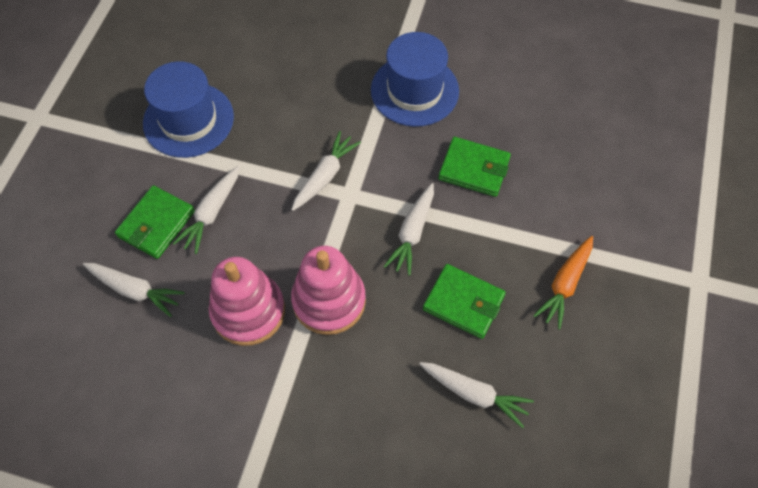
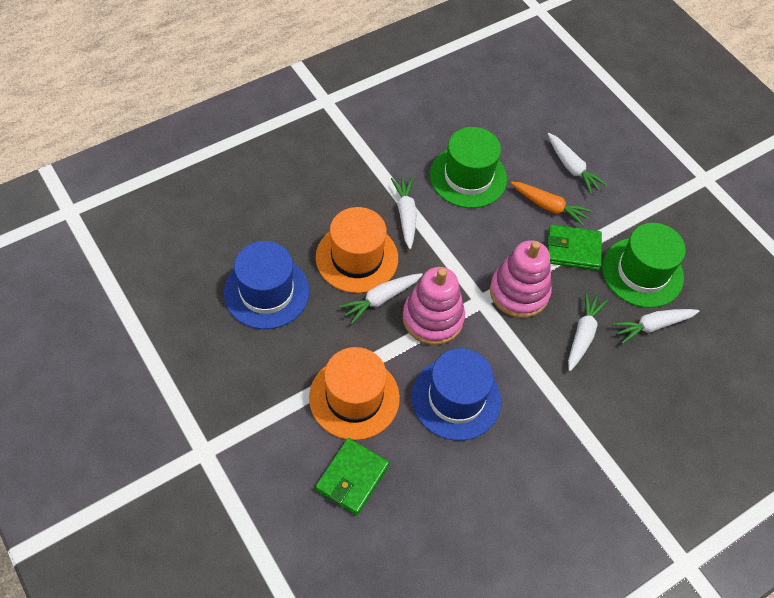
green hat: 0 -> 2
green wallet: 3 -> 2
orange hat: 0 -> 2

